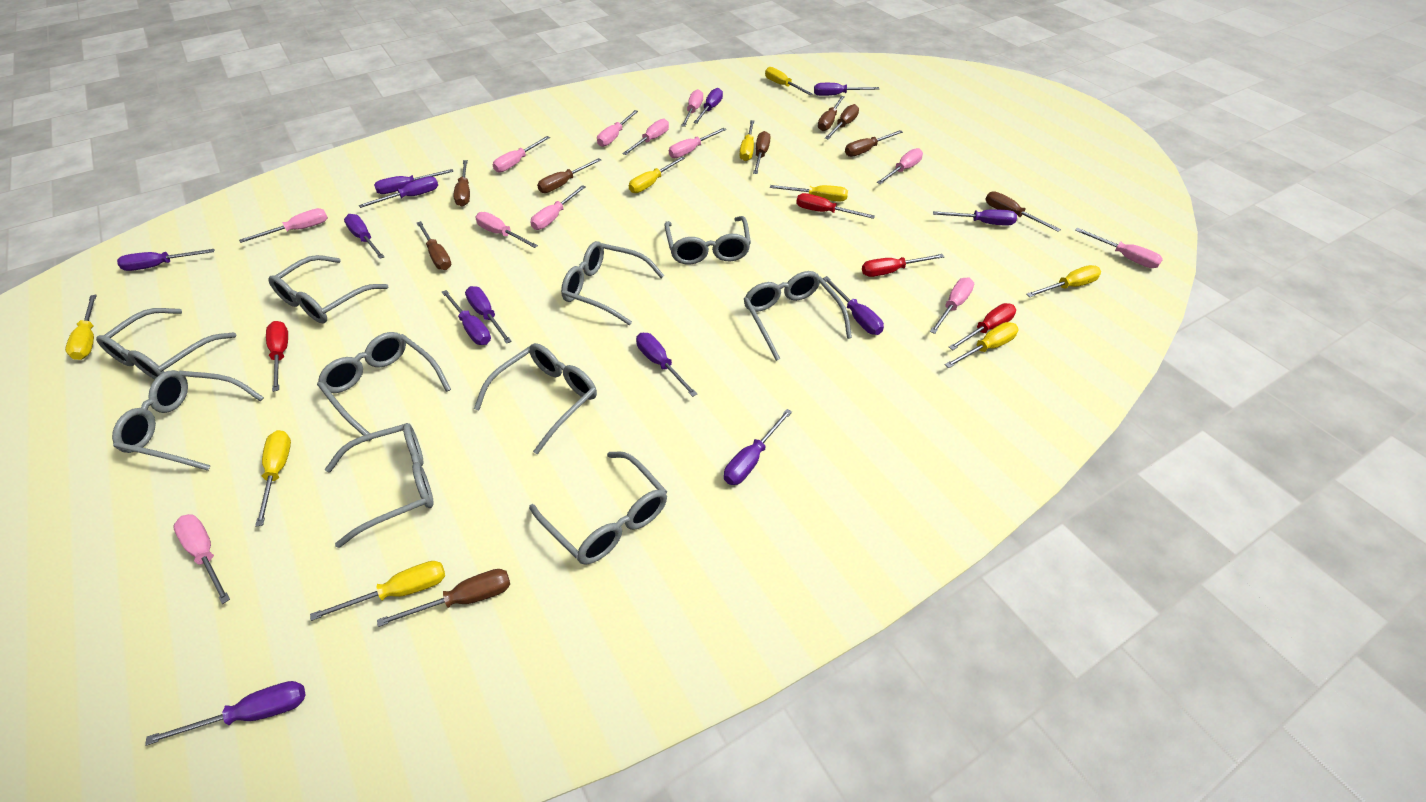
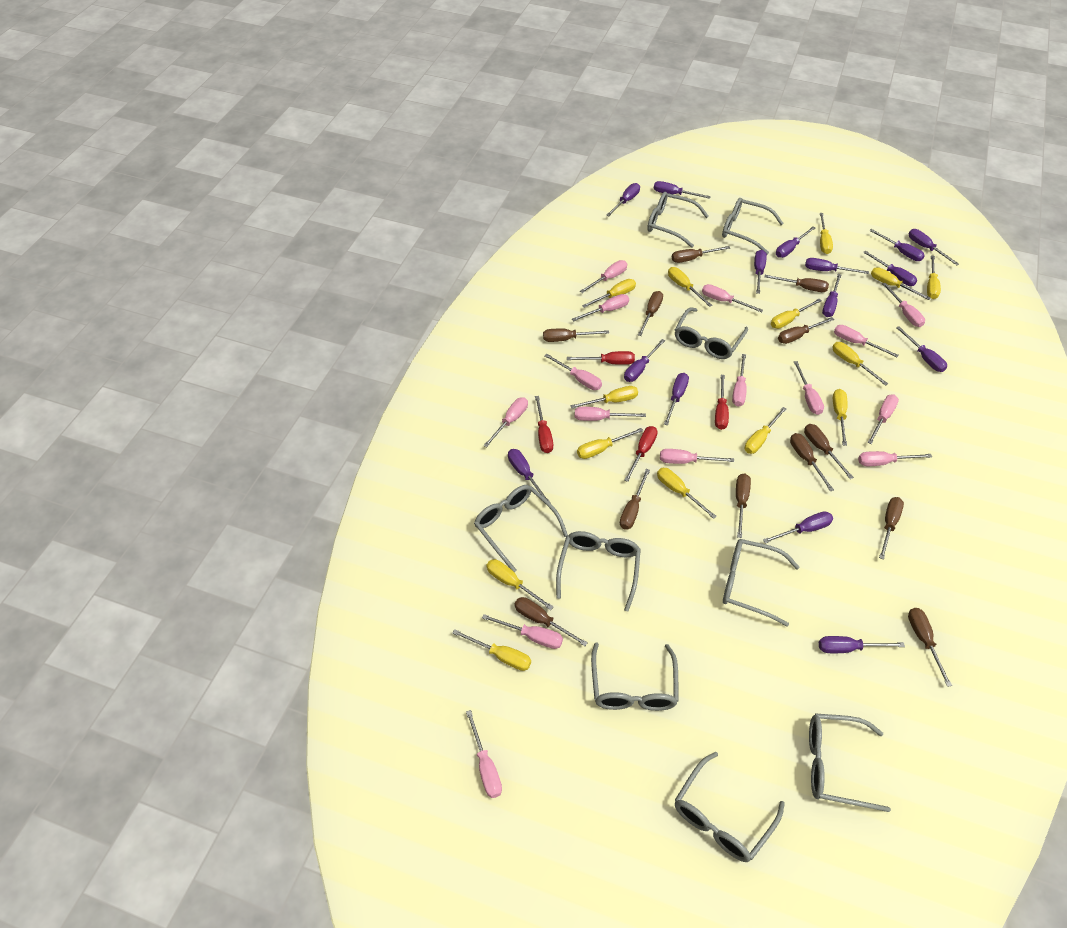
brown screwdriver: 9 -> 12
grey glasses: 10 -> 9
pink screwdriver: 12 -> 15
purple screwdriver: 13 -> 15
yellow screwdriver: 9 -> 14

